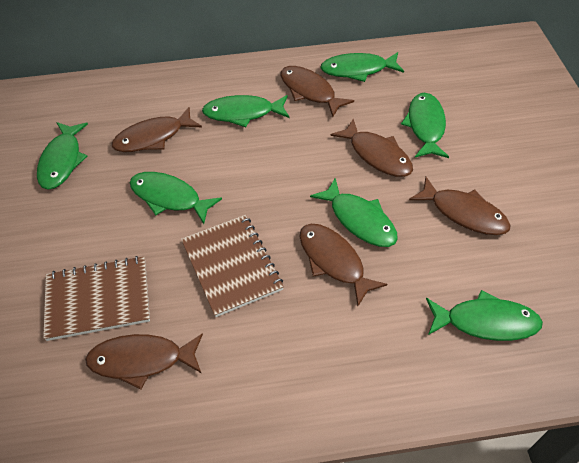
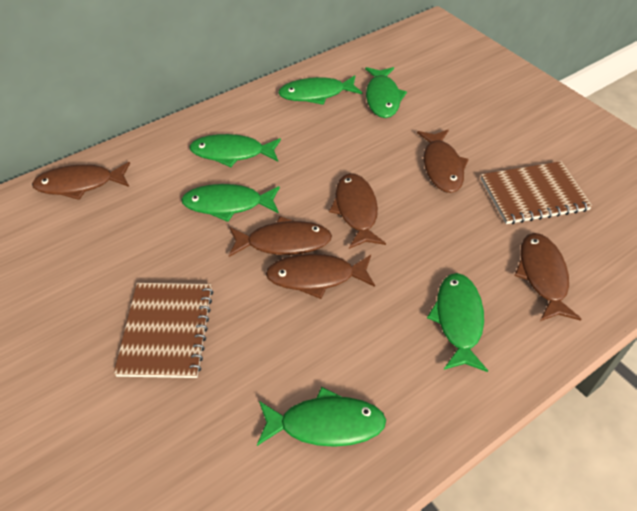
green fish: 7 -> 6

